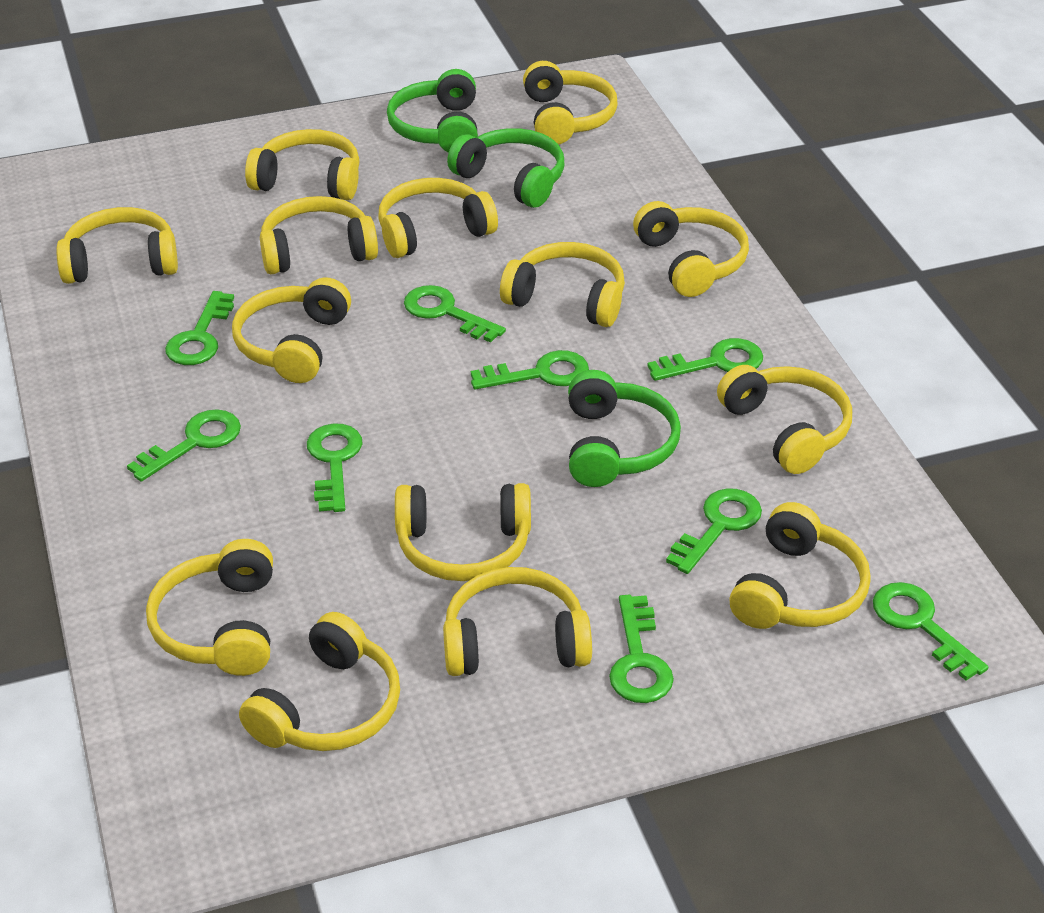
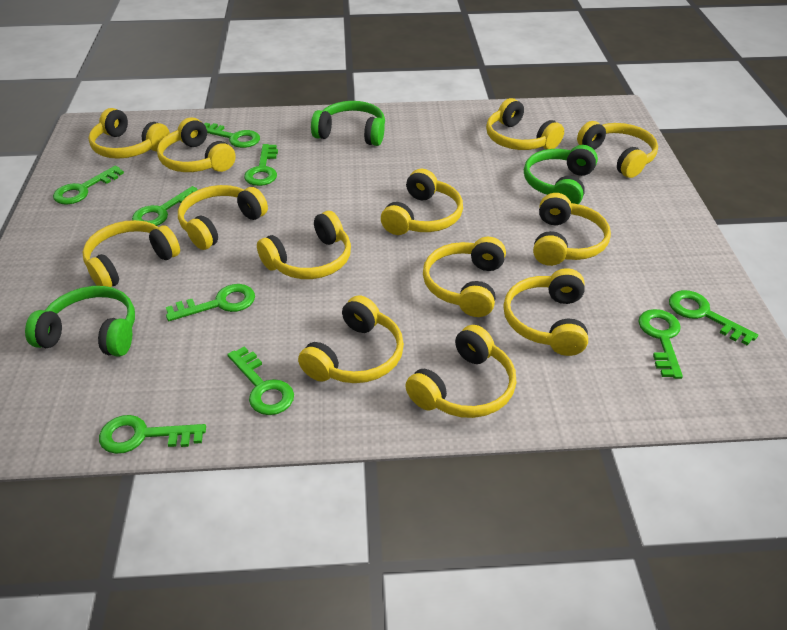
yellow headphones: 14 -> 13

